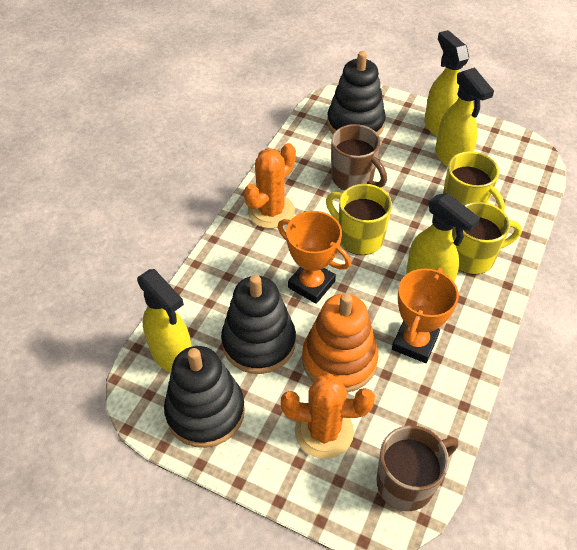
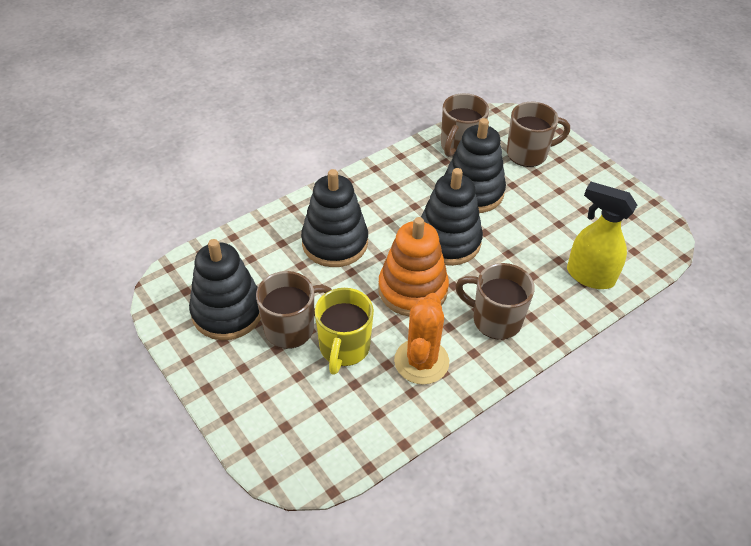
black stacking toy: 3 -> 4
brown mug: 2 -> 4
orange cactus: 2 -> 1
orange trophy: 2 -> 0
yellow mug: 3 -> 1
yellow spray bottle: 4 -> 1

